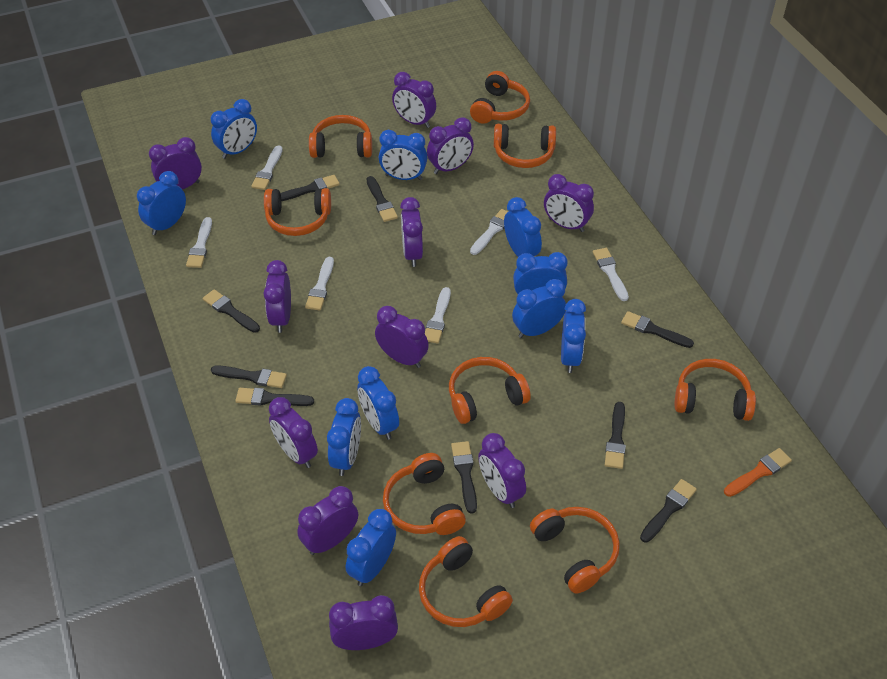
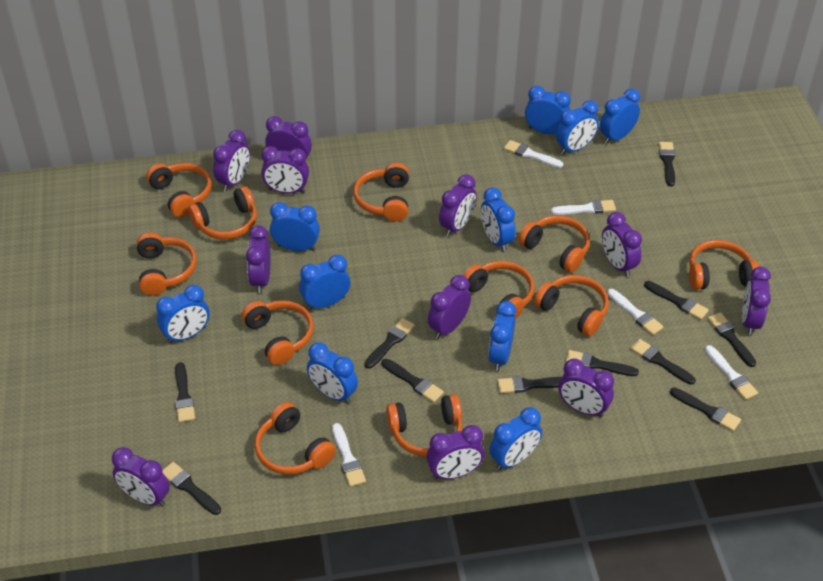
black brush: 9 -> 11
orange brush: 1 -> 0
orange headphones: 9 -> 11
white brush: 6 -> 5

